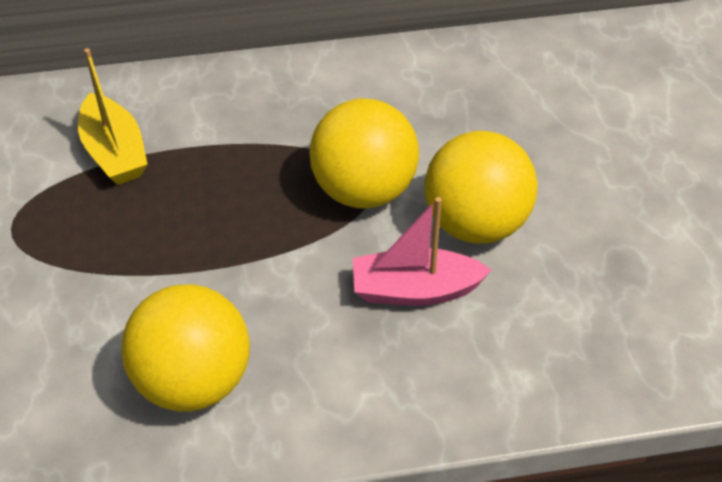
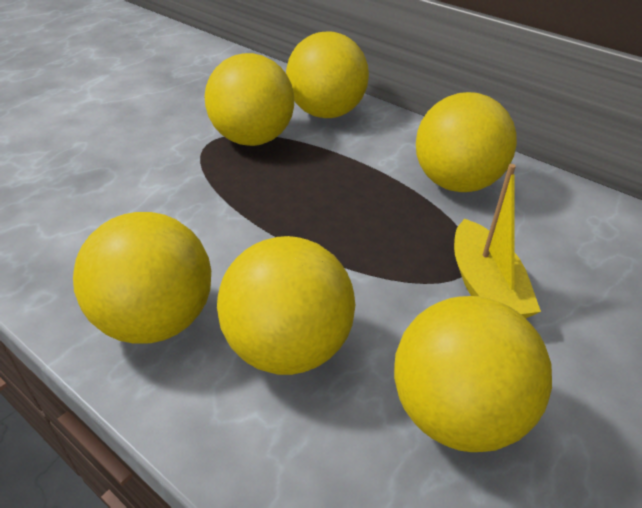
pink boat: 1 -> 0
yellow ball: 3 -> 6

